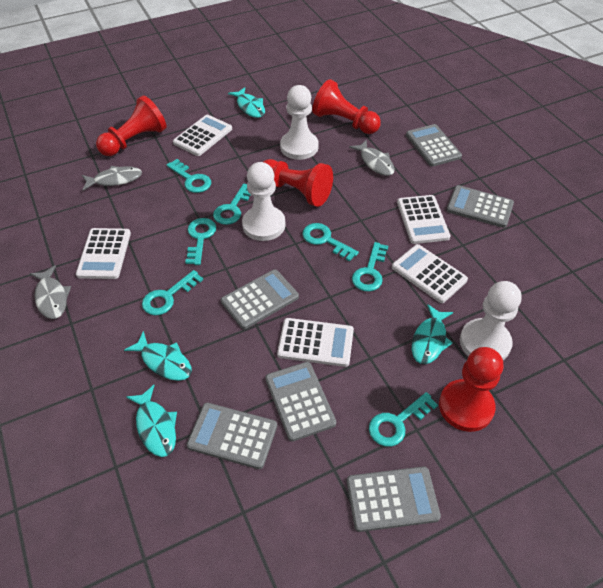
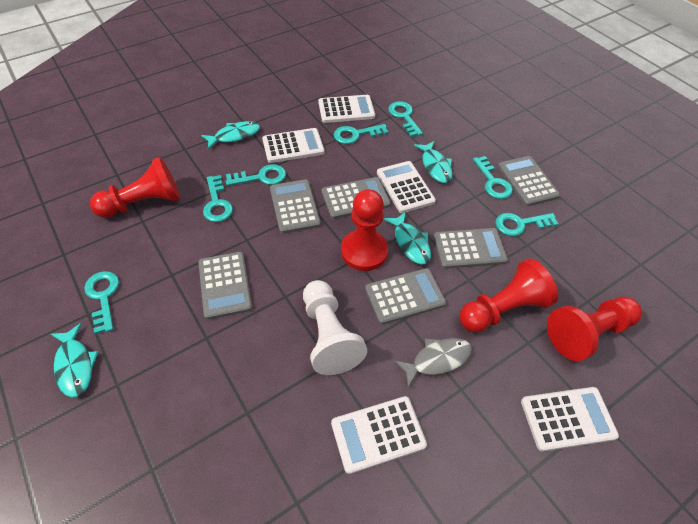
grey fish: 3 -> 1
white pawn: 3 -> 1

